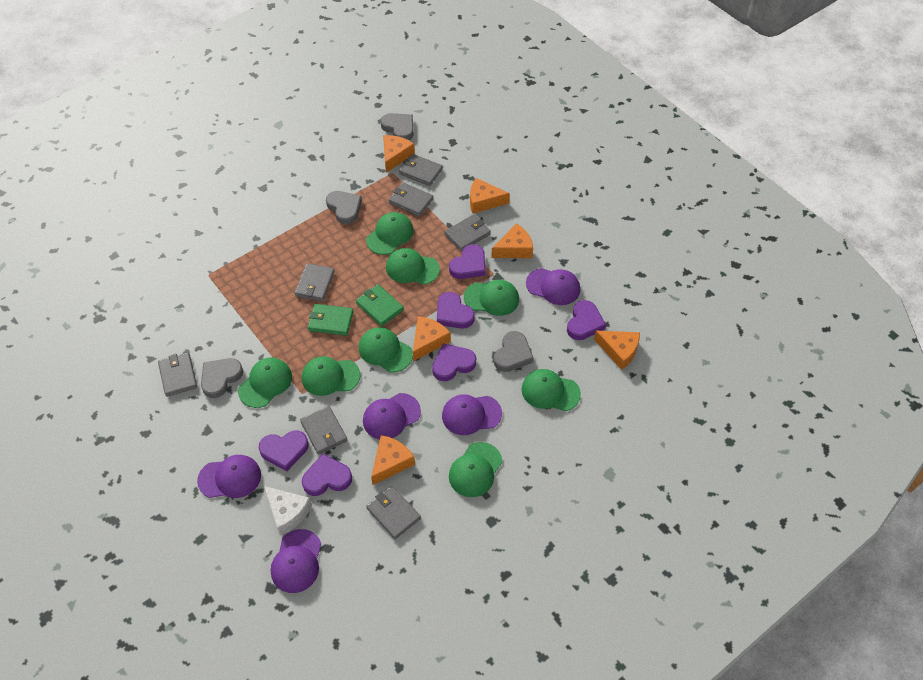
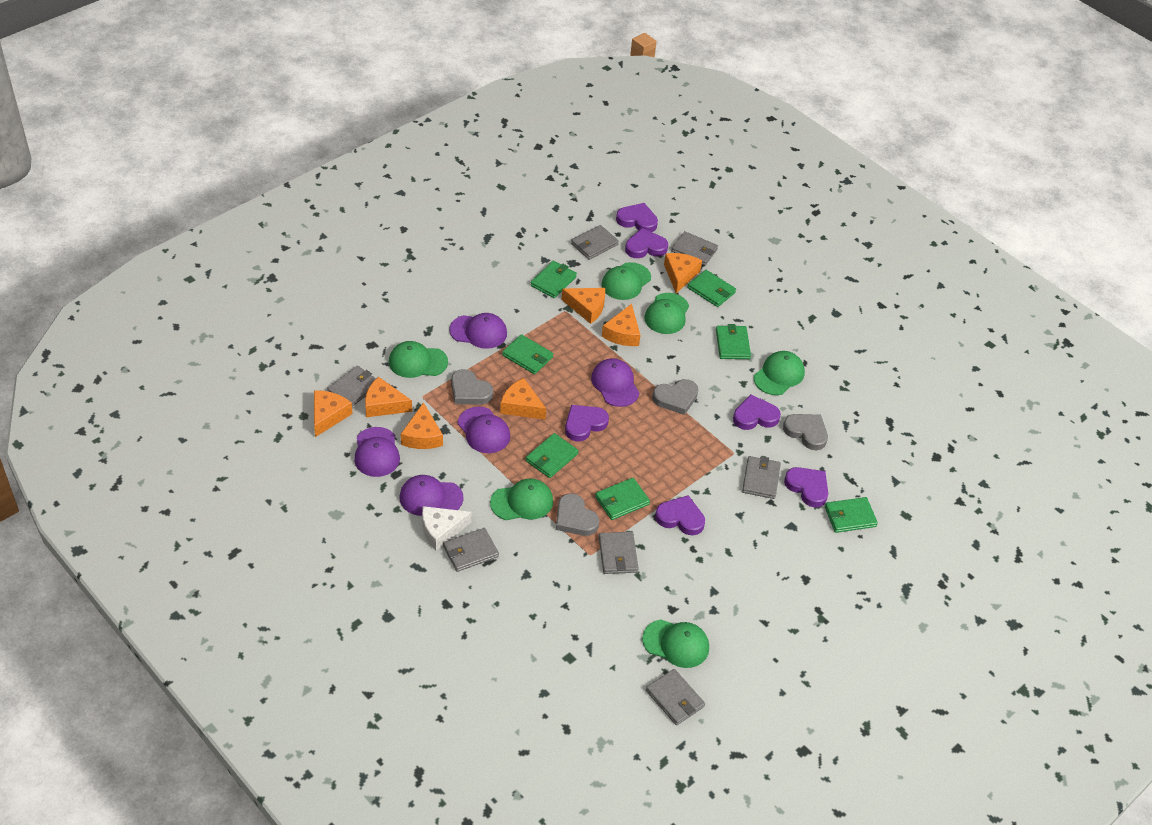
green cap: 8 -> 6
green wallet: 2 -> 7
orange cheese: 6 -> 7

